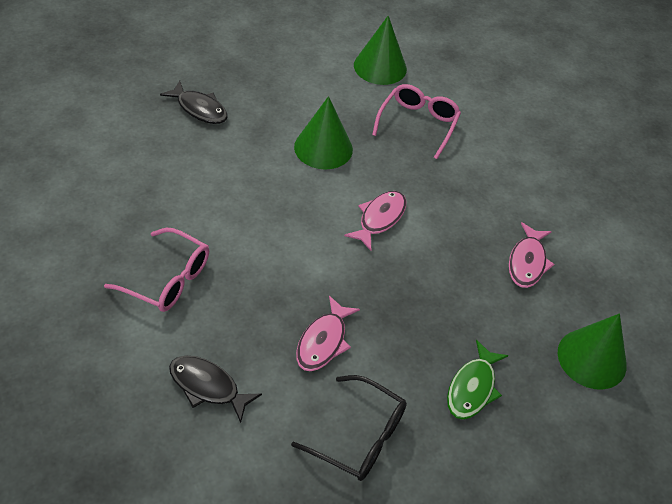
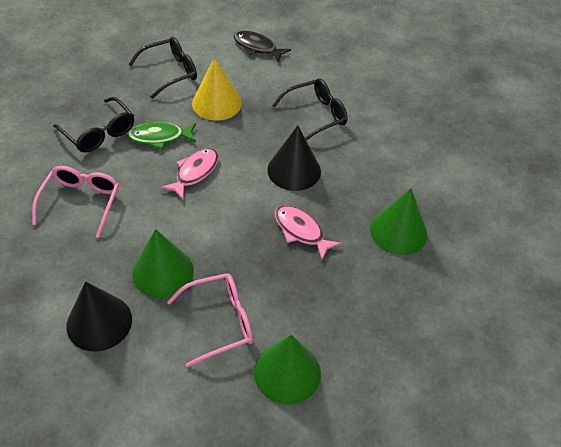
black cone: 0 -> 2
black fish: 2 -> 1
black glasses: 1 -> 3
pink fish: 3 -> 2
yellow cone: 0 -> 1

